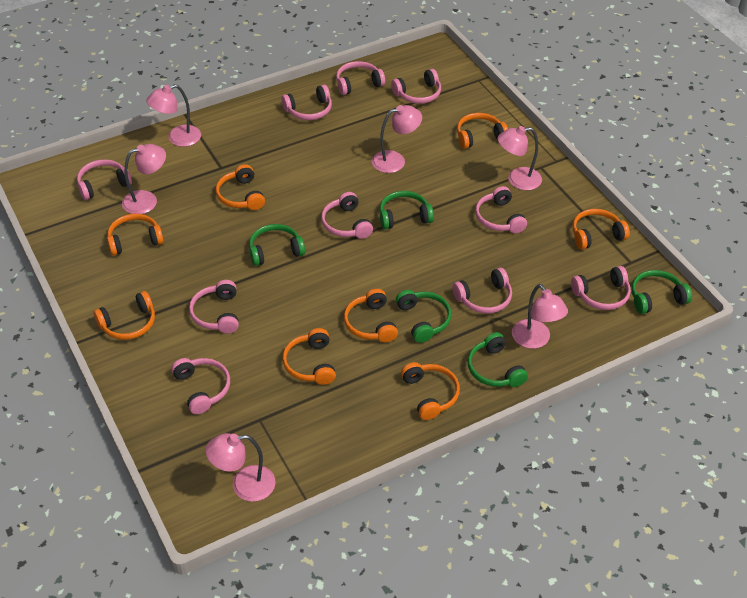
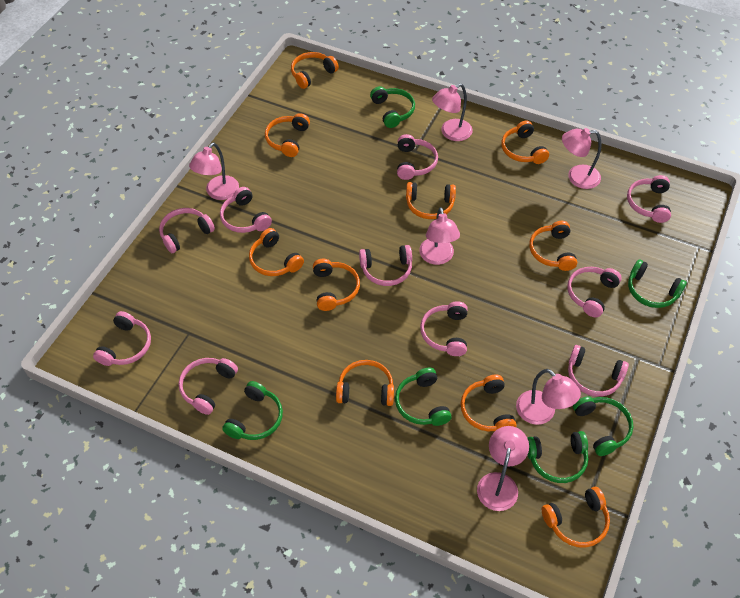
green headphones: 5 -> 6
orange headphones: 8 -> 10

